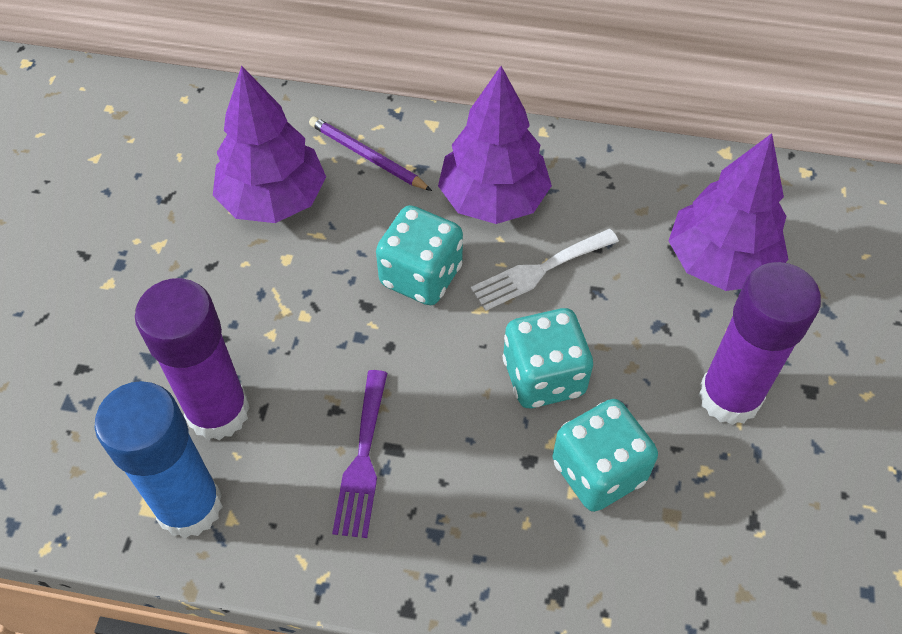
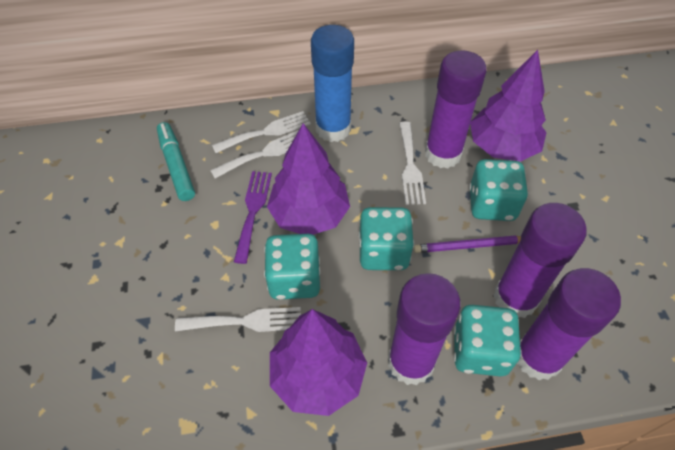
purple glue stick: 2 -> 4
turquoise dice: 3 -> 4
turquoise marker: 0 -> 1
white fork: 1 -> 4

